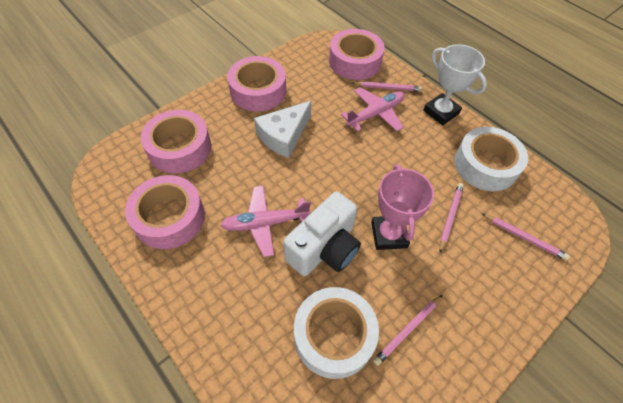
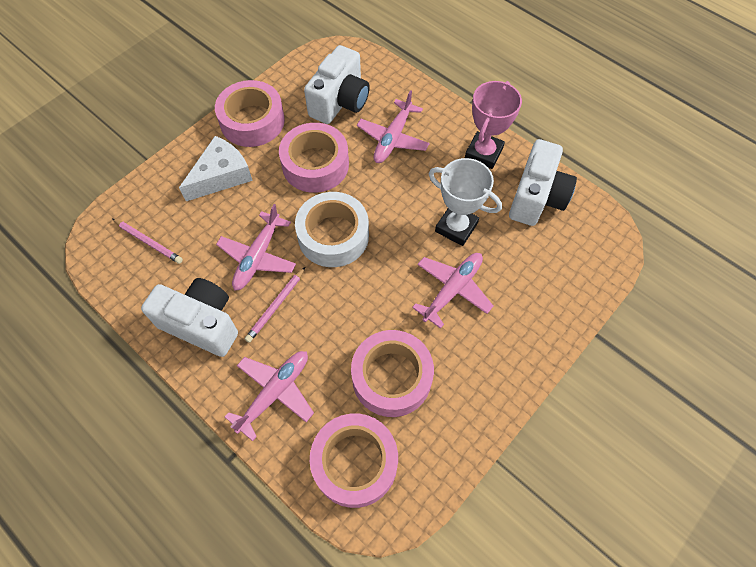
pink pencil: 4 -> 2
pink plane: 2 -> 4
white camera: 1 -> 3
white tape: 2 -> 1

